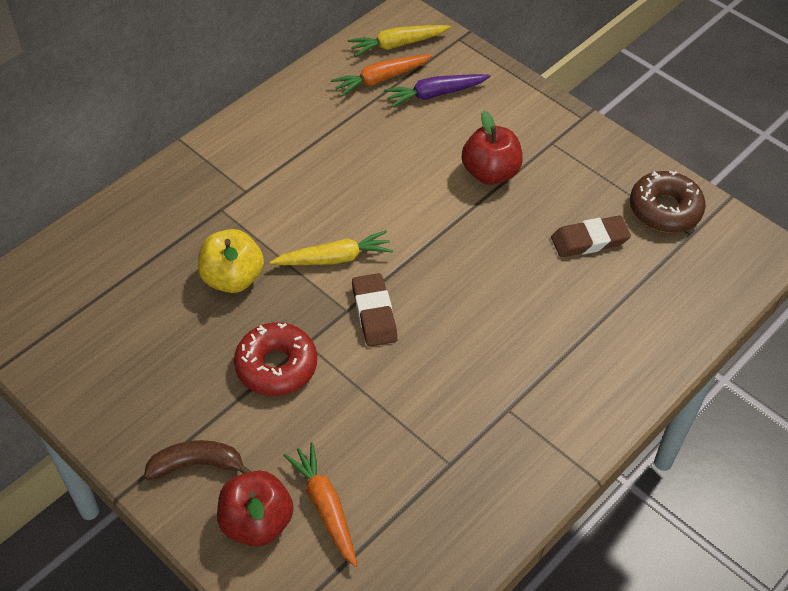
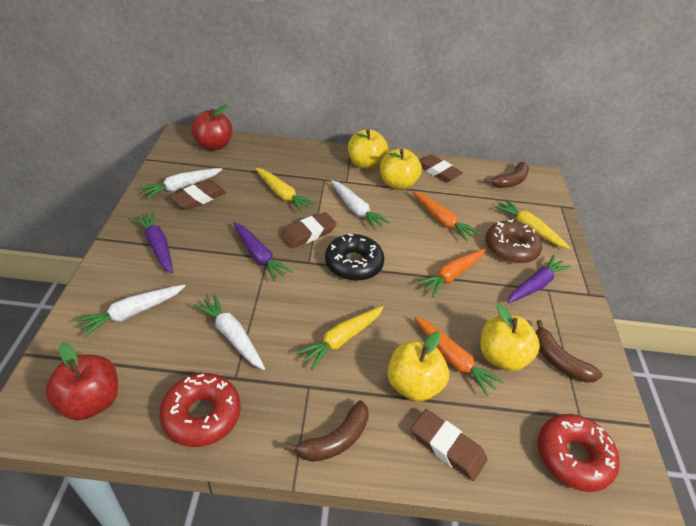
black donut: 0 -> 1
brown banana: 1 -> 3
brown eraser: 2 -> 4
orange carrot: 2 -> 3
purple carrot: 1 -> 3
red donut: 1 -> 2
white carrot: 0 -> 4
yellow apple: 1 -> 4
yellow carrot: 2 -> 3

